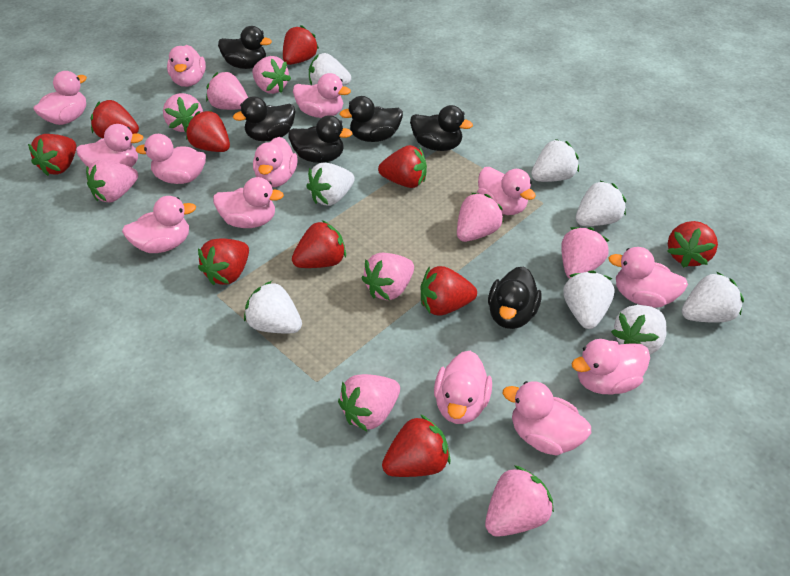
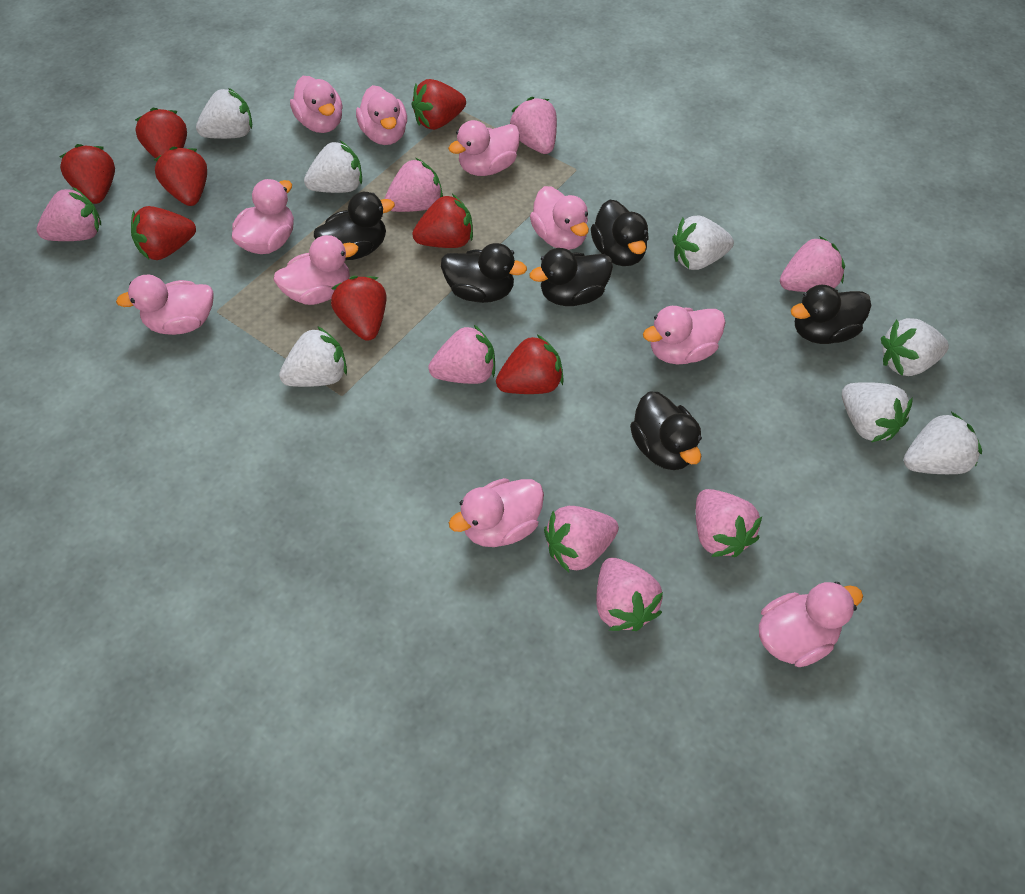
pink duck: 13 -> 10
pink strawberry: 9 -> 8
red strawberry: 10 -> 8
white strawberry: 8 -> 7

